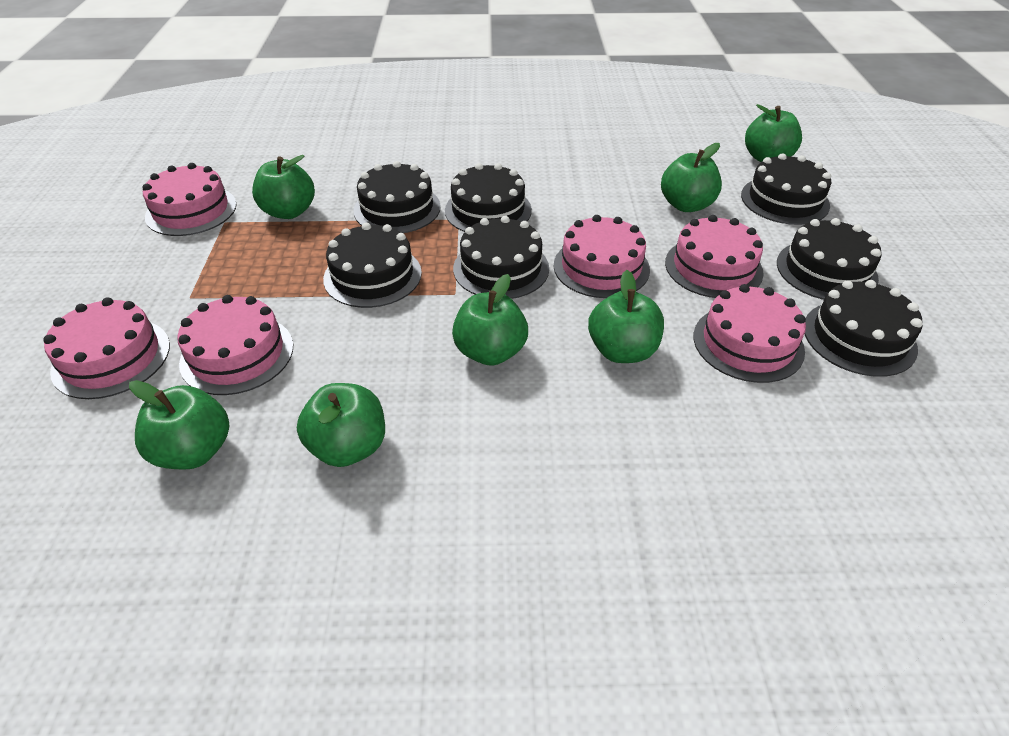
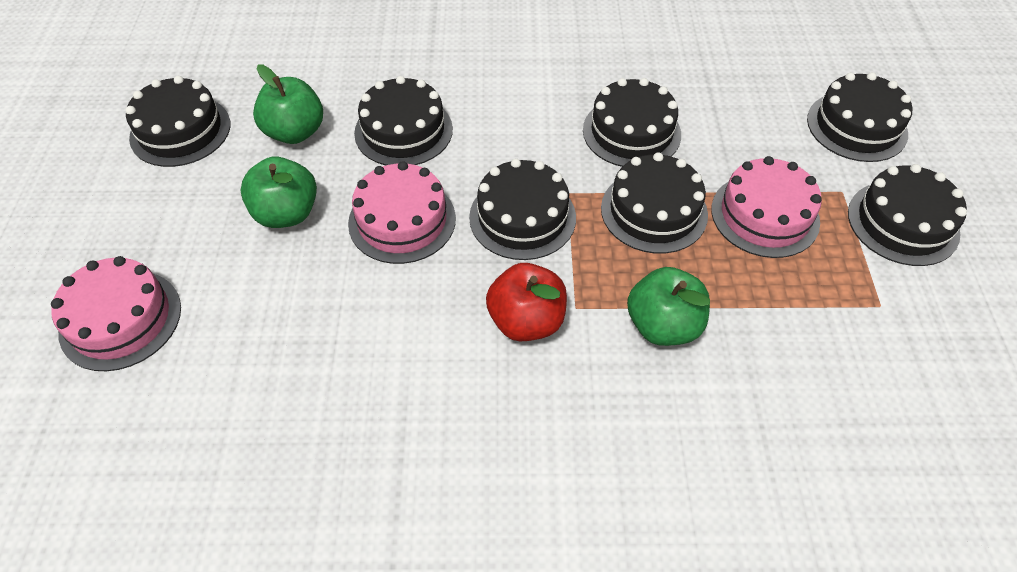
green apple: 7 -> 3
pink cake: 6 -> 3
red apple: 0 -> 1

